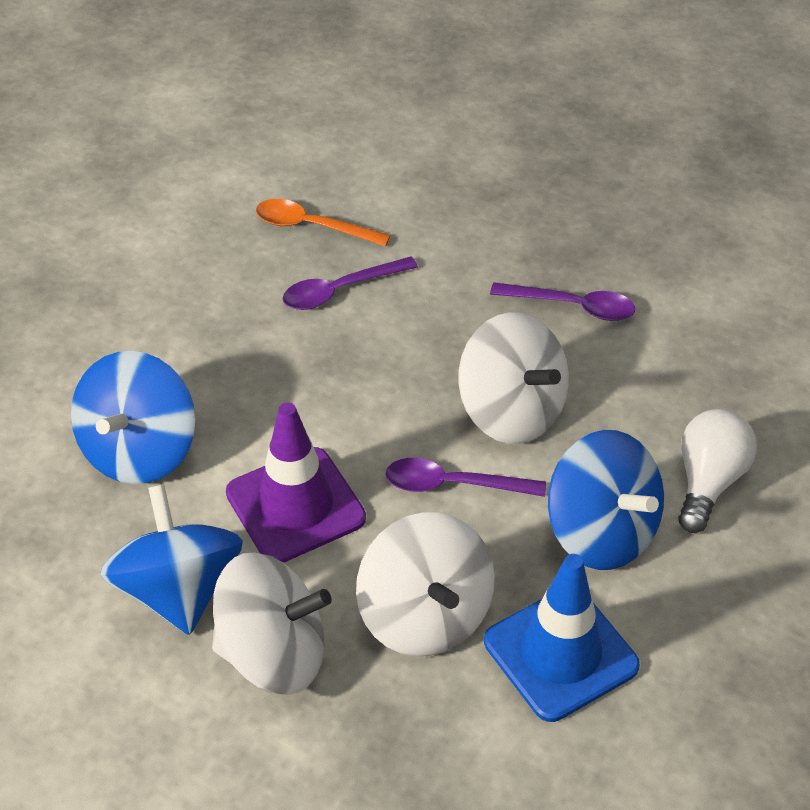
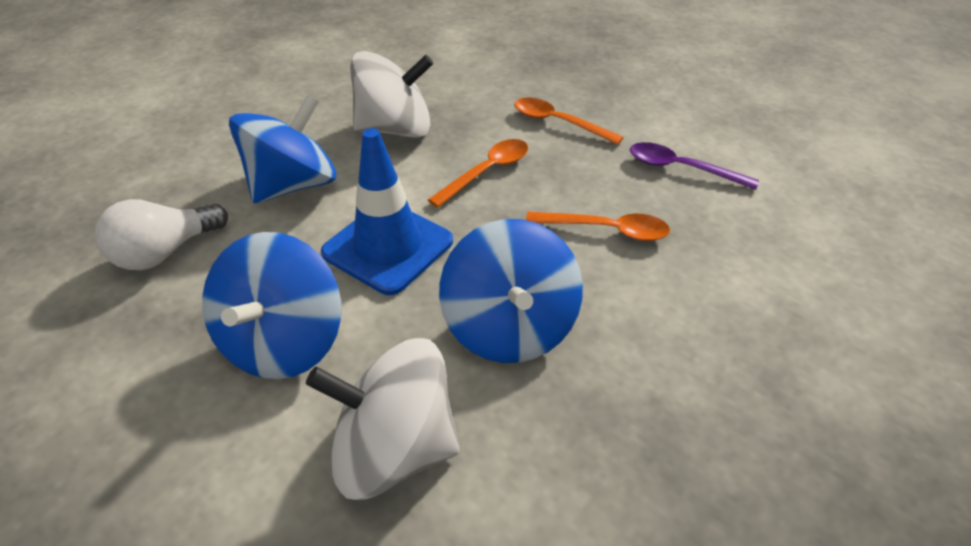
orange spoon: 1 -> 3
purple spoon: 3 -> 1
purple traffic cone: 1 -> 0
white spinning top: 3 -> 2

